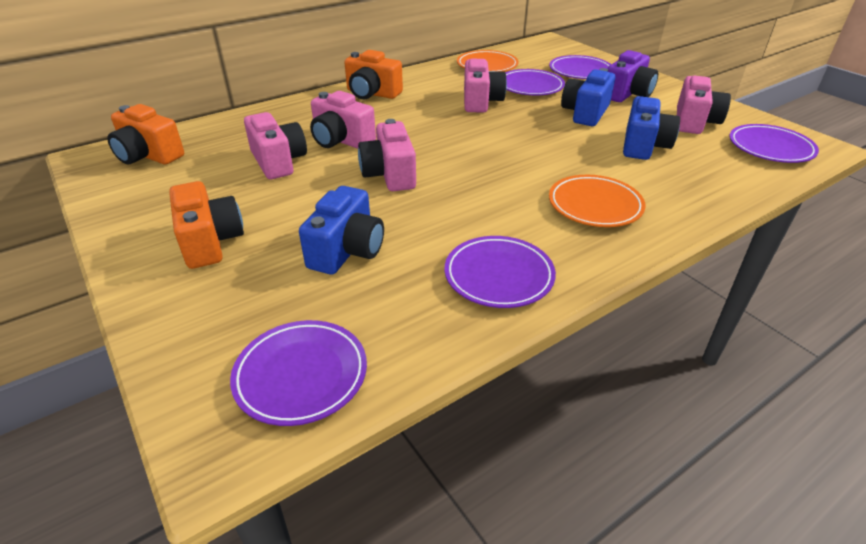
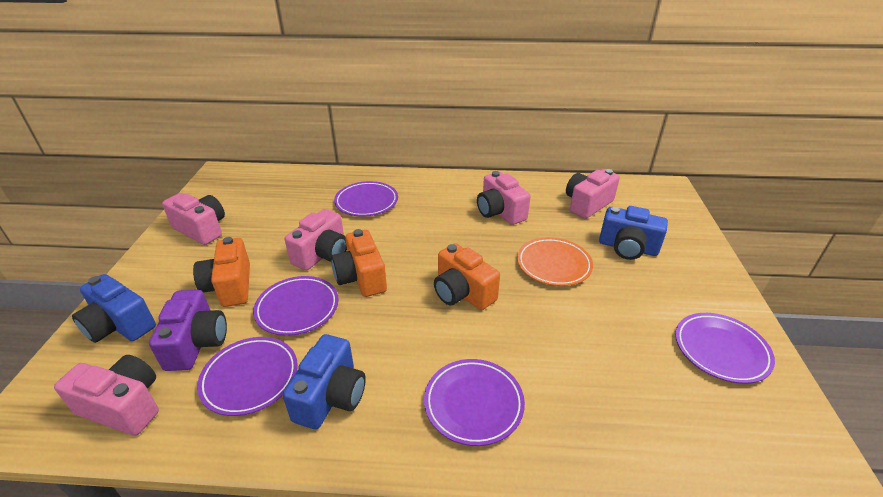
orange plate: 2 -> 1

